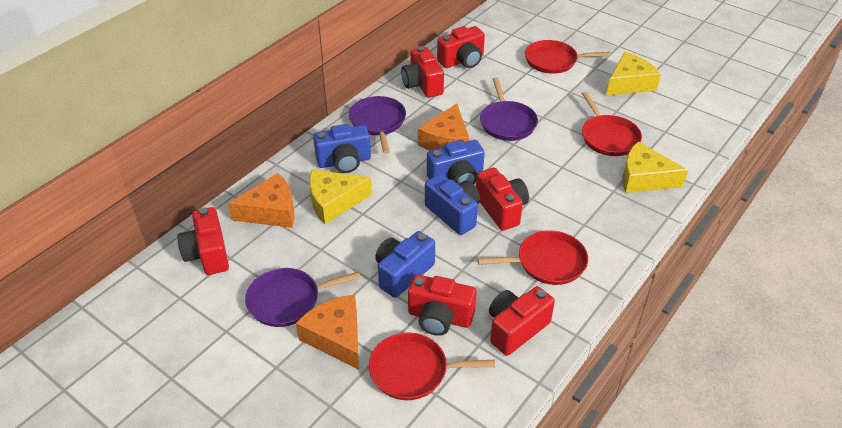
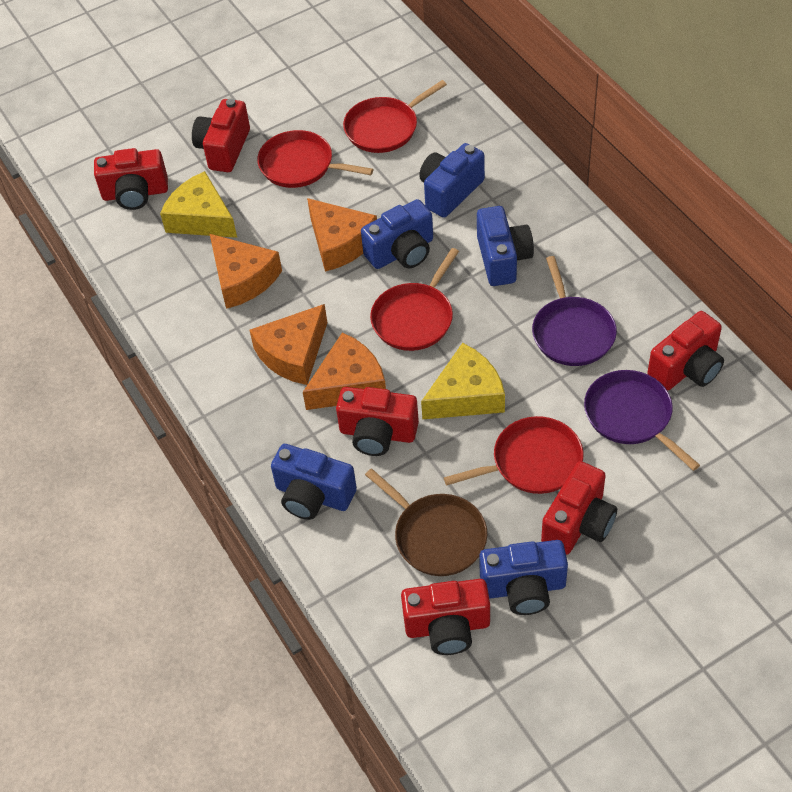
blue camera: 4 -> 5
brown pan: 0 -> 1
orange cheese: 3 -> 4
purple pan: 3 -> 2
yellow cheese: 3 -> 2

